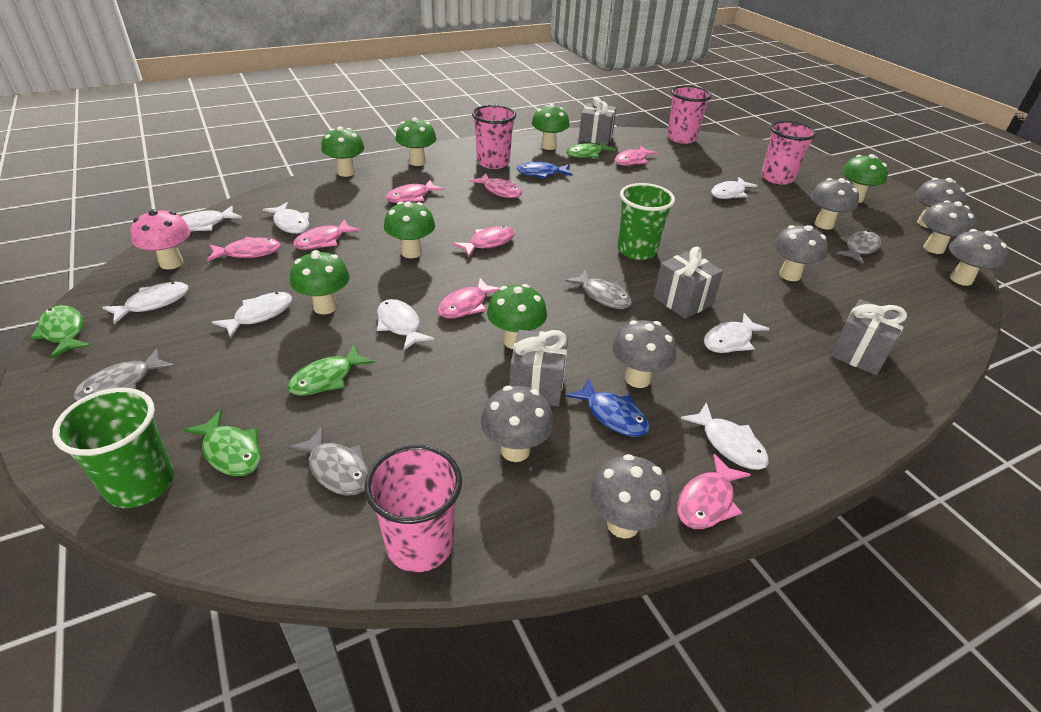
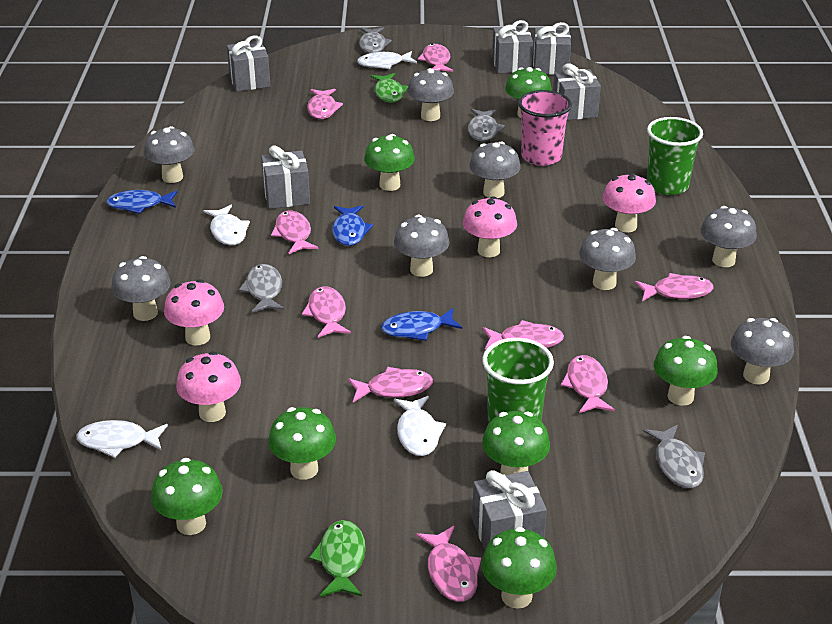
blue fish: 2 -> 3
green fish: 4 -> 2
grey gift: 4 -> 6
pink cup: 4 -> 1
pink fish: 8 -> 9
pink mushroom: 1 -> 4
white fish: 8 -> 4

